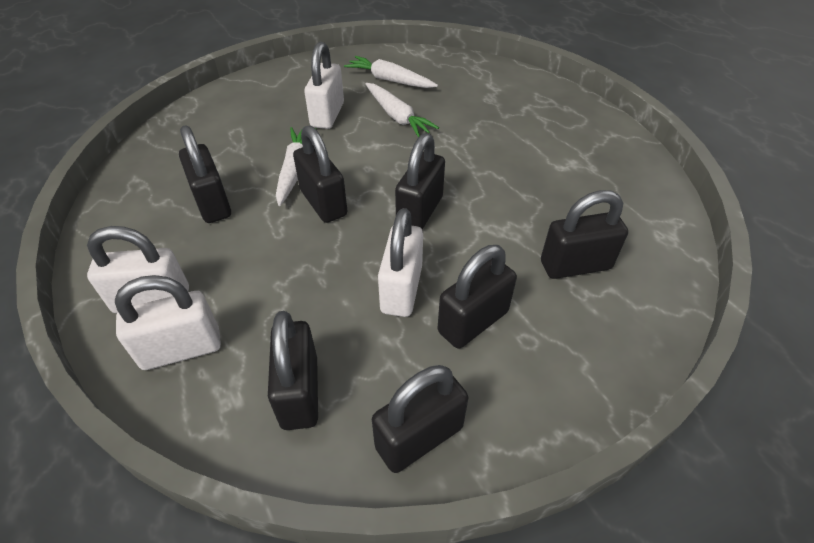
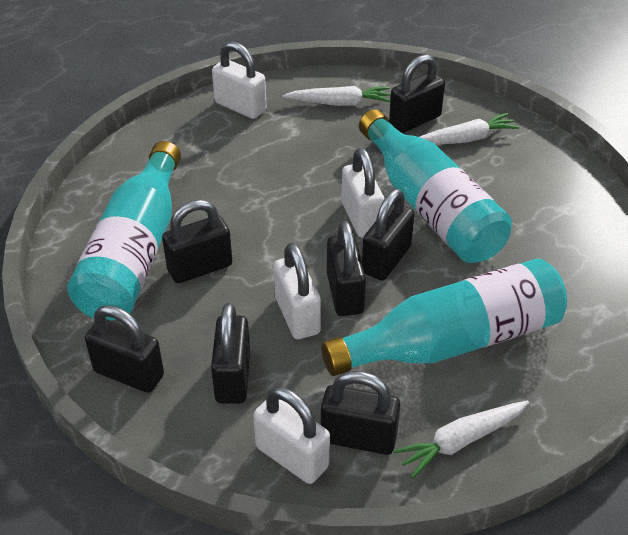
turquoise bottle: 0 -> 3

